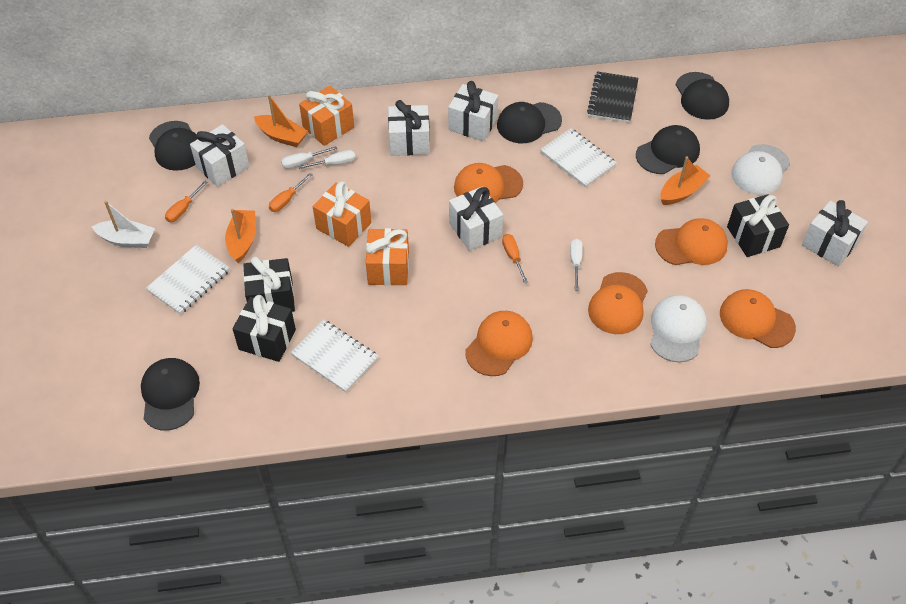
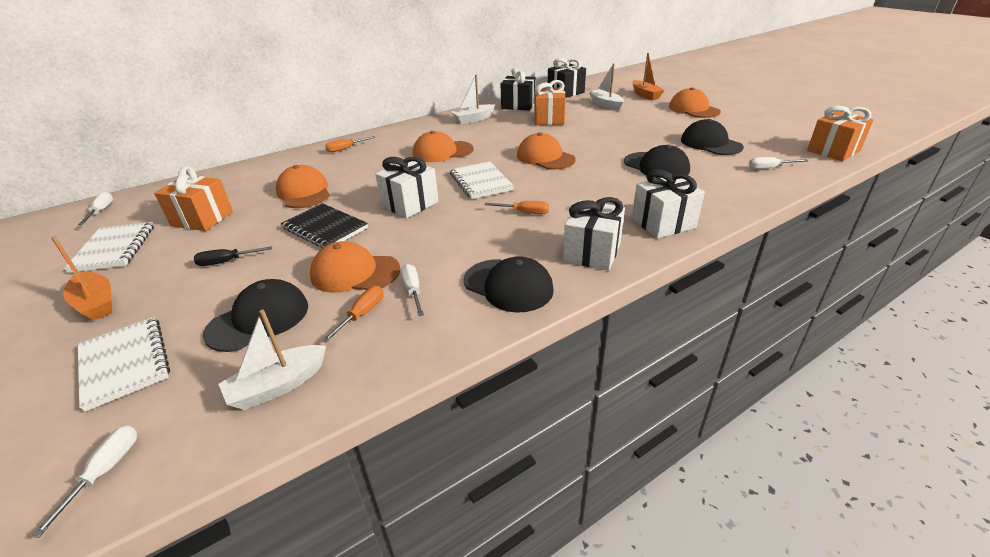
black cap: 5 -> 4
black gift: 3 -> 2
black screwdriver: 0 -> 1
orange boat: 3 -> 2
white boat: 1 -> 3
white cap: 2 -> 0
white gift: 5 -> 3
white screwdriver: 3 -> 4

